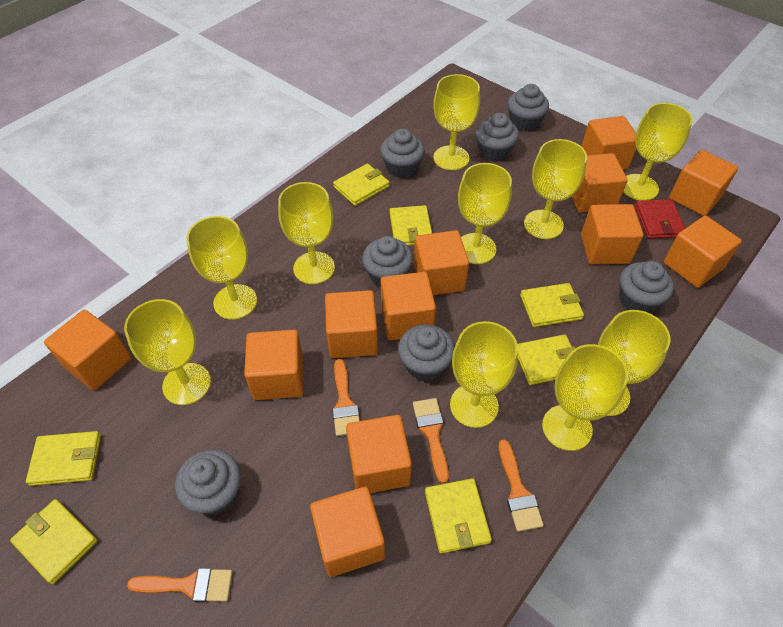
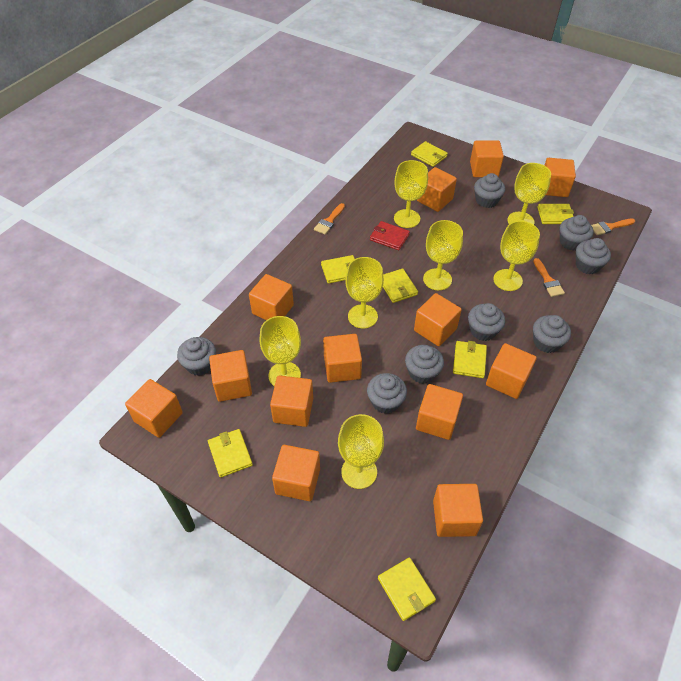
grey cupcake: 7 -> 8
orange brush: 4 -> 3
orange cube: 12 -> 13
yellow goblet: 10 -> 7

